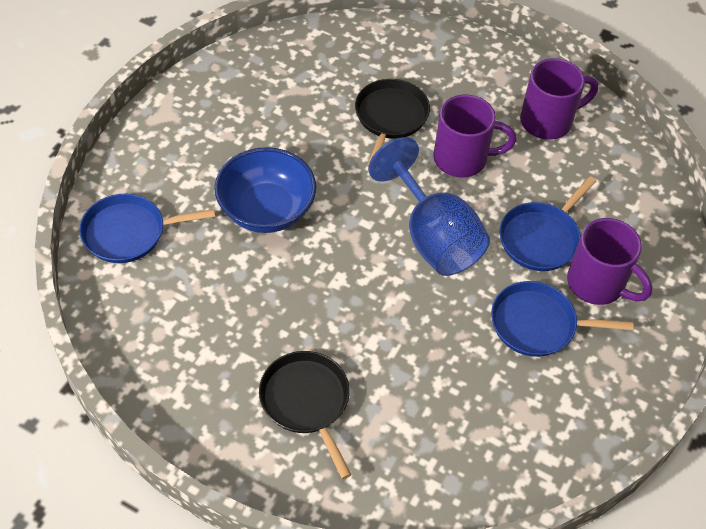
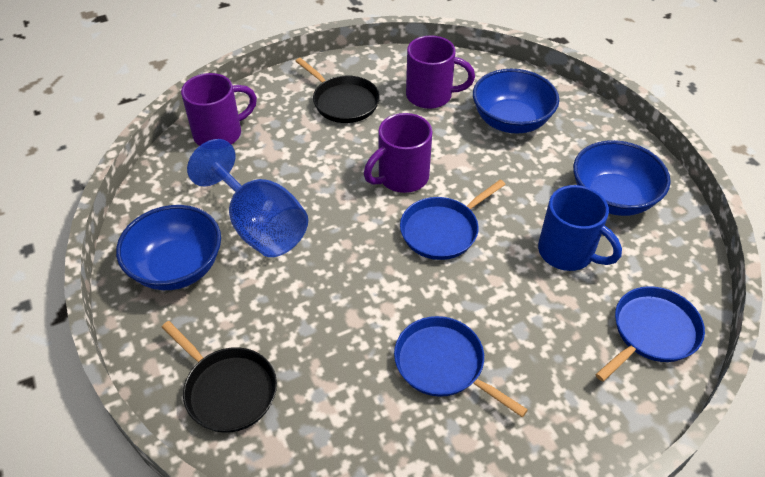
blue bowl: 1 -> 3
blue mug: 0 -> 1

